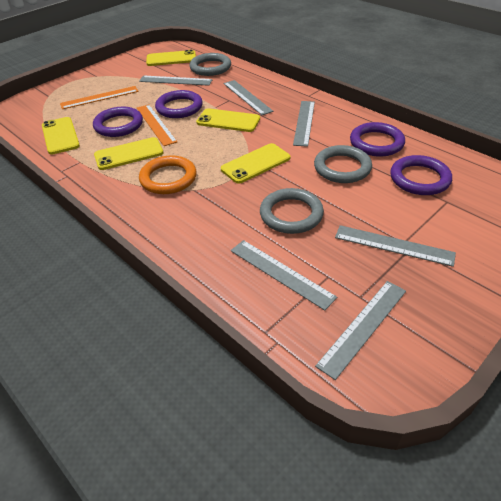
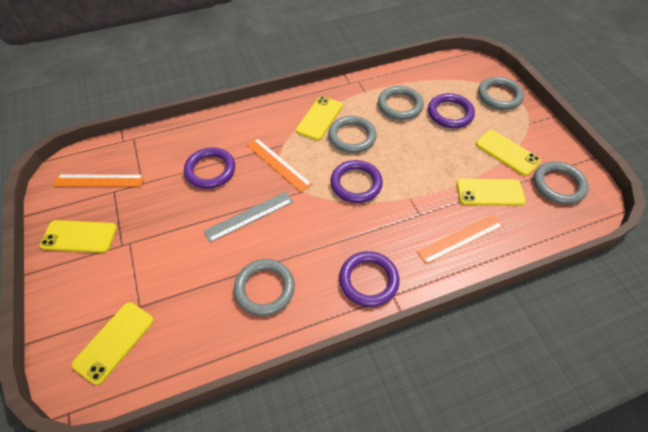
grey ring: 3 -> 5
grey ruler: 6 -> 1
orange ring: 1 -> 0
orange ruler: 2 -> 3

